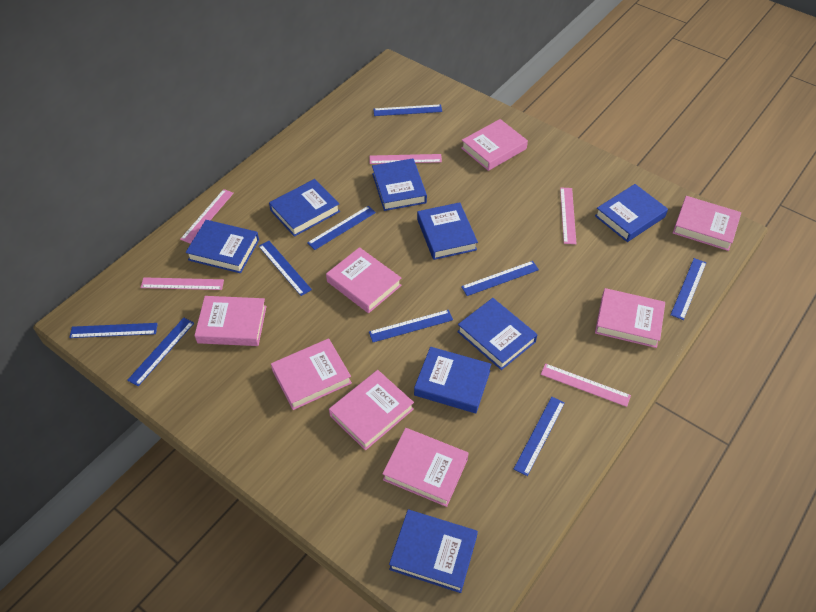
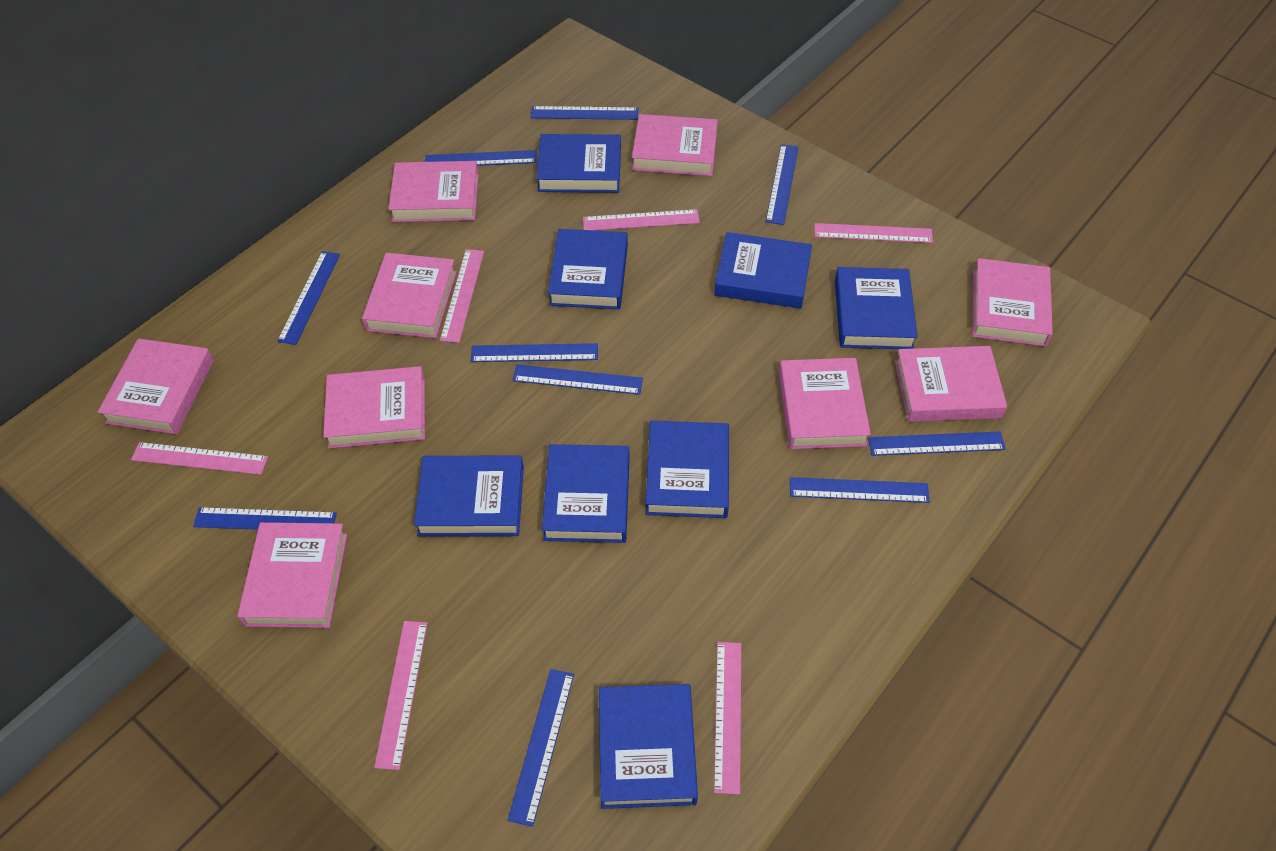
blue ruler: 9 -> 10
pink book: 8 -> 9
pink ruler: 5 -> 6

